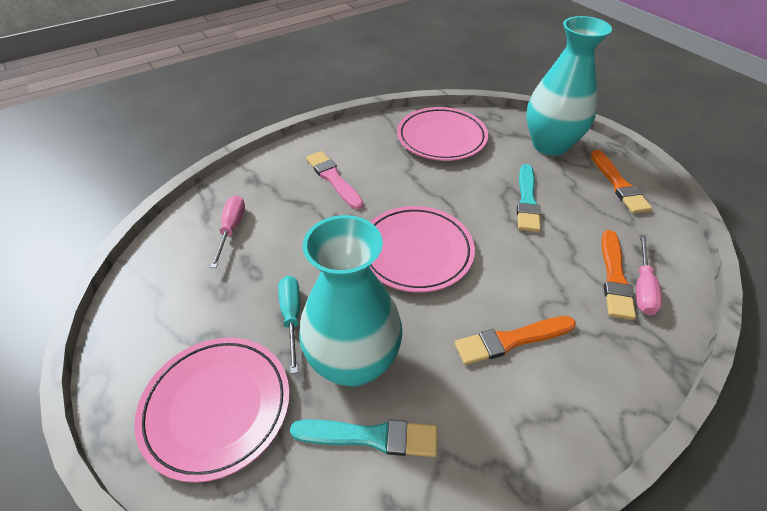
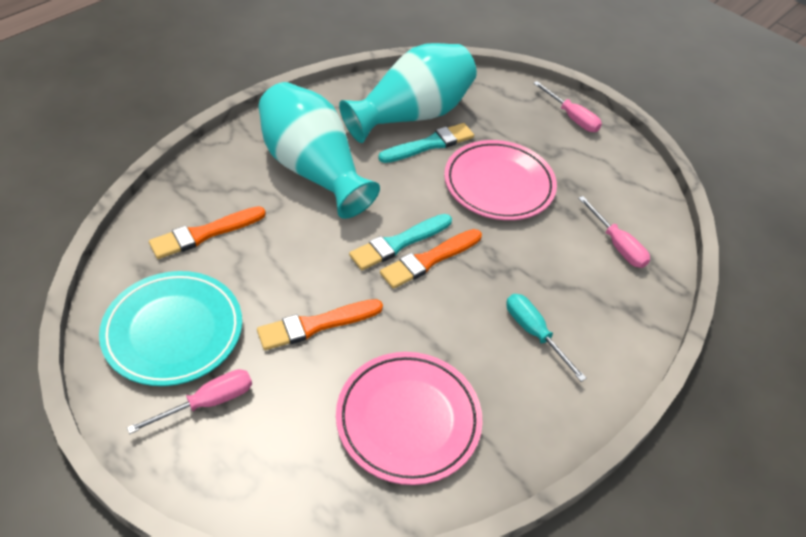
pink brush: 1 -> 0
pink plate: 3 -> 2
pink screwdriver: 2 -> 3
turquoise plate: 0 -> 1

